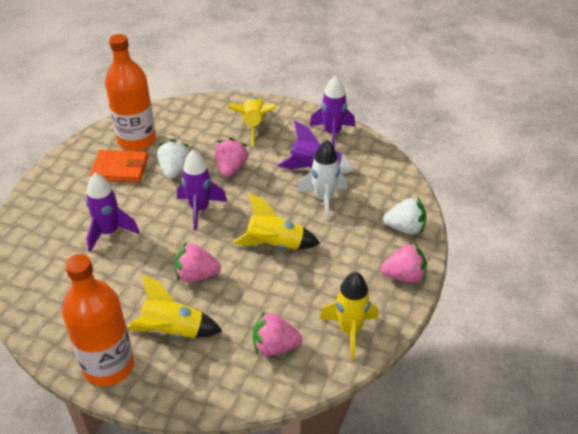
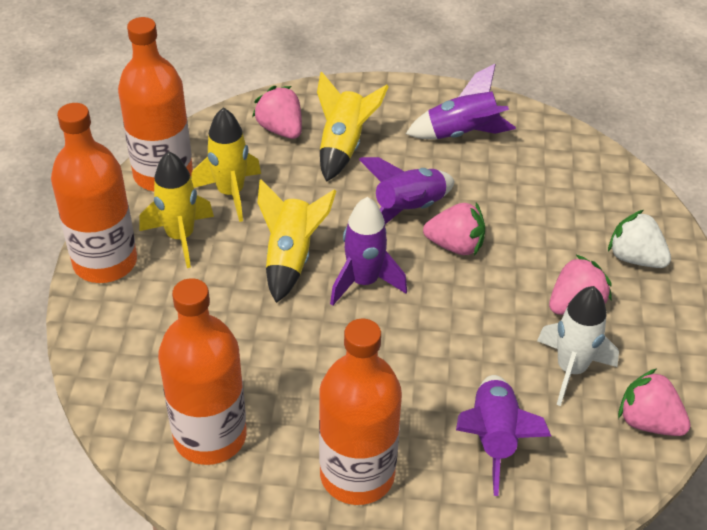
orange bottle: 2 -> 4
orange wallet: 1 -> 0
white strawberry: 2 -> 1

